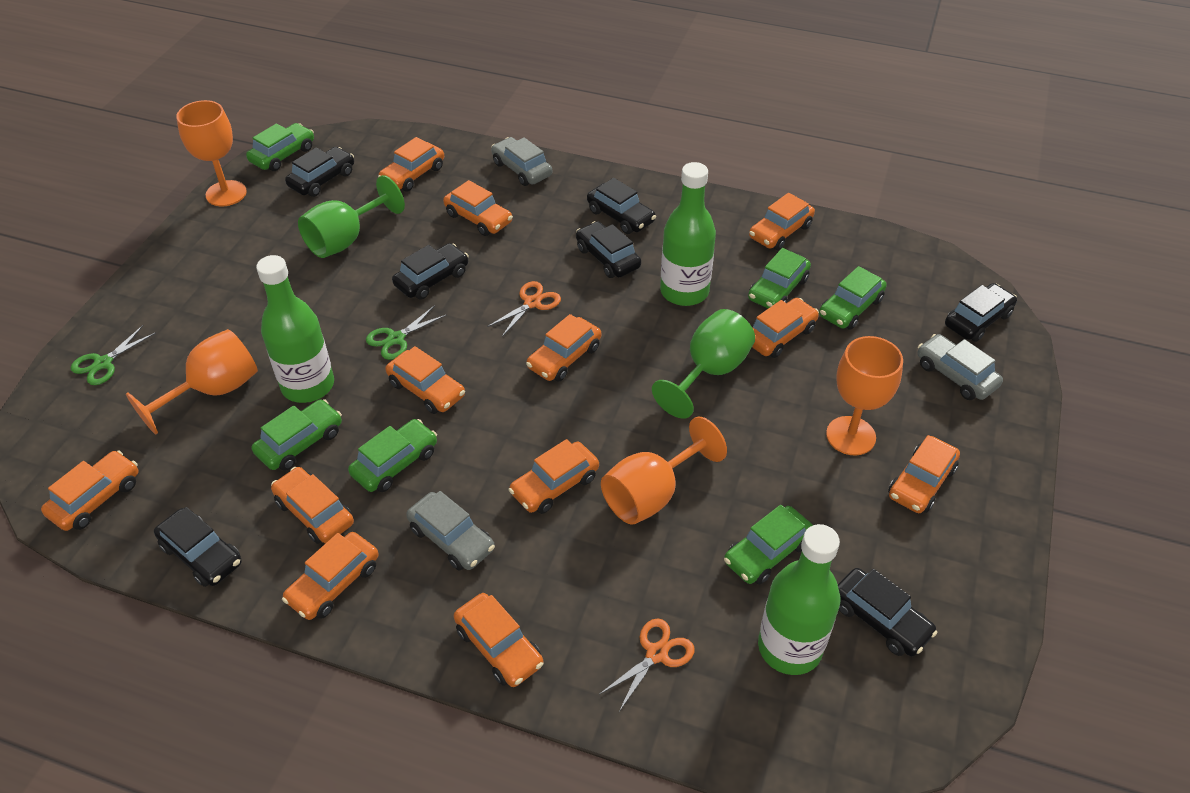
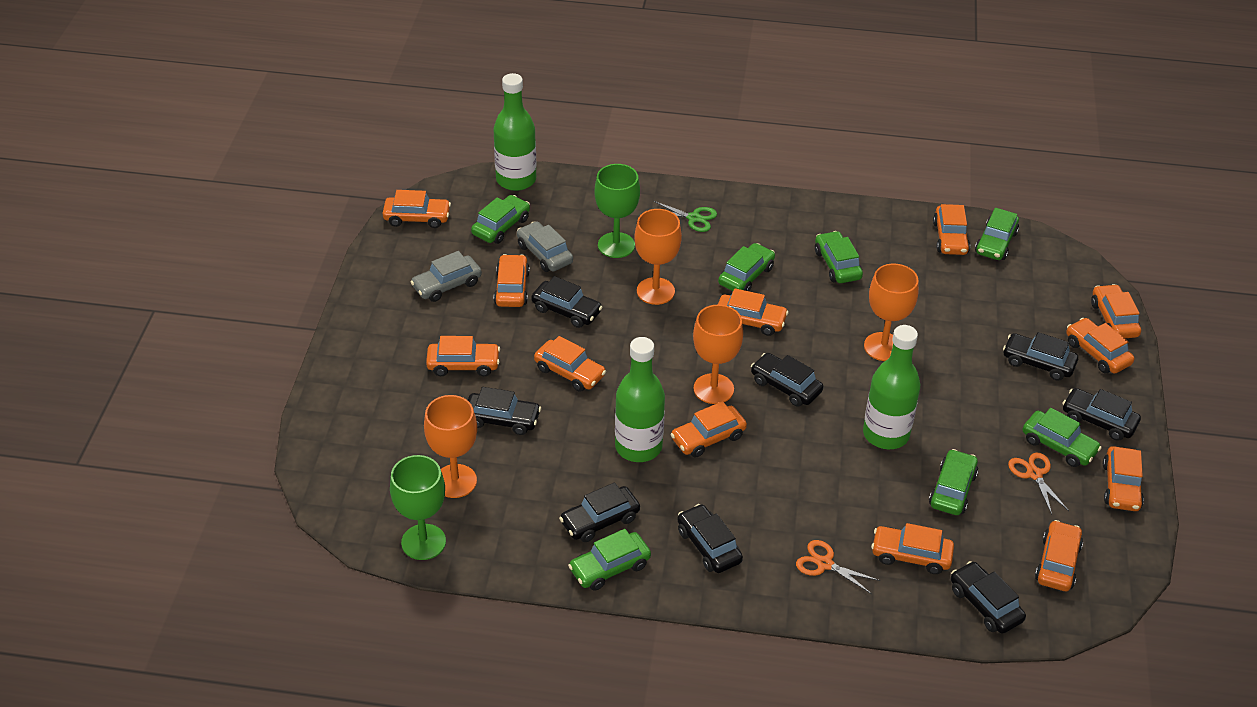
black car: 7 -> 8
green car: 6 -> 7
green scissors: 2 -> 1
grey car: 3 -> 2

